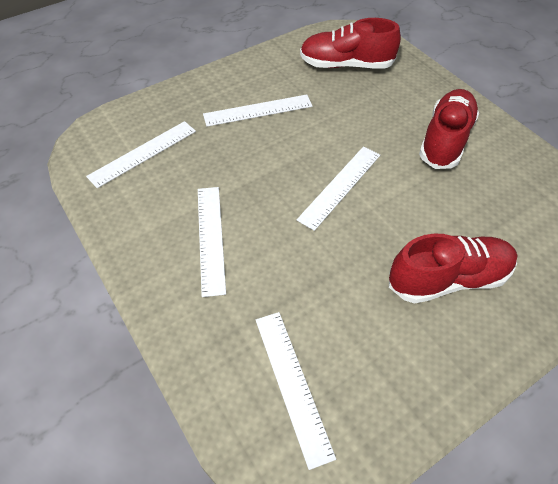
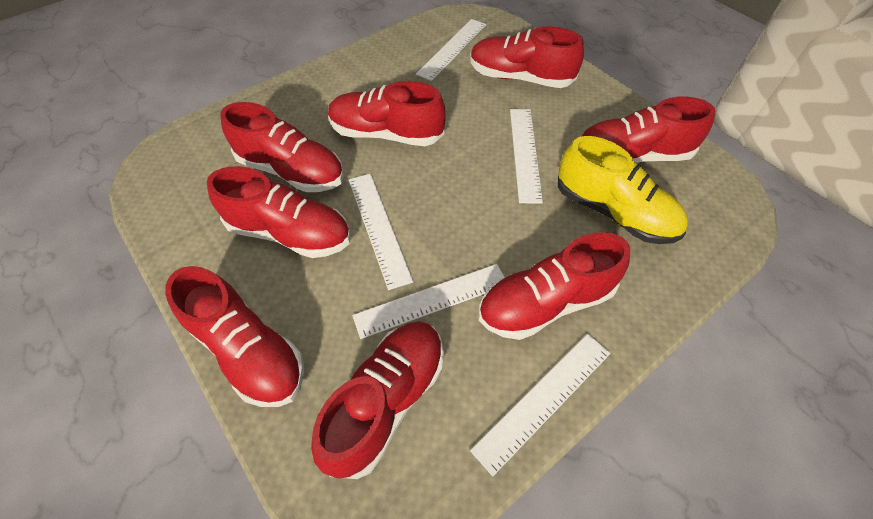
red shoe: 3 -> 8
yellow shoe: 0 -> 1

